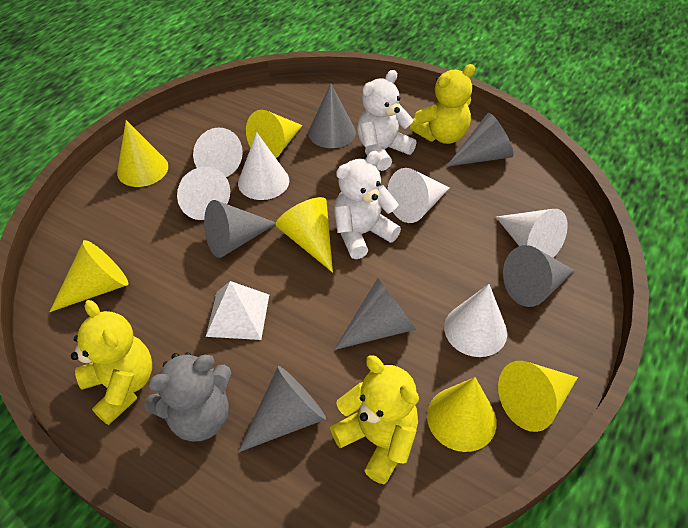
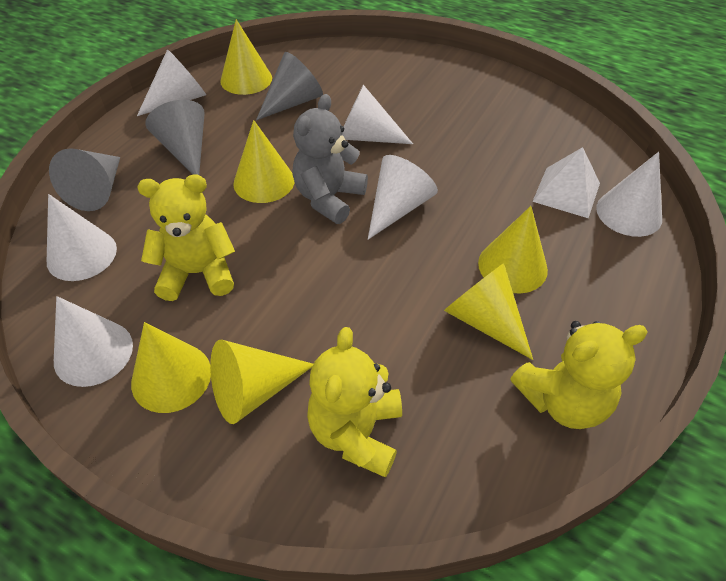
grey cone: 6 -> 3
white teddy bear: 2 -> 0

